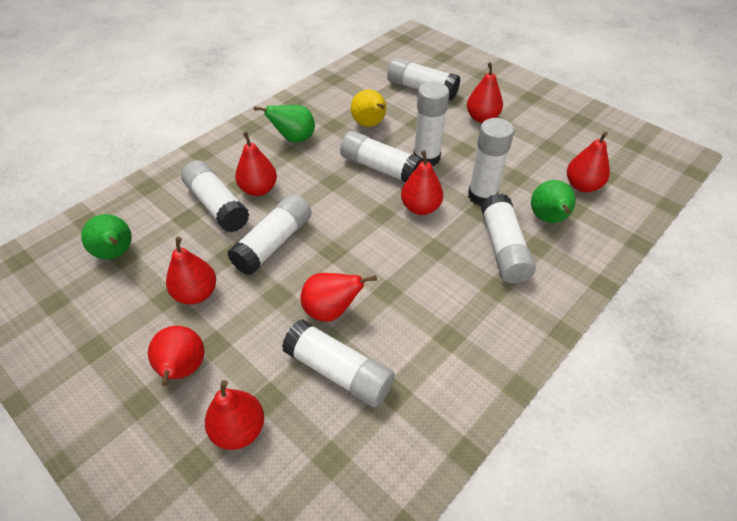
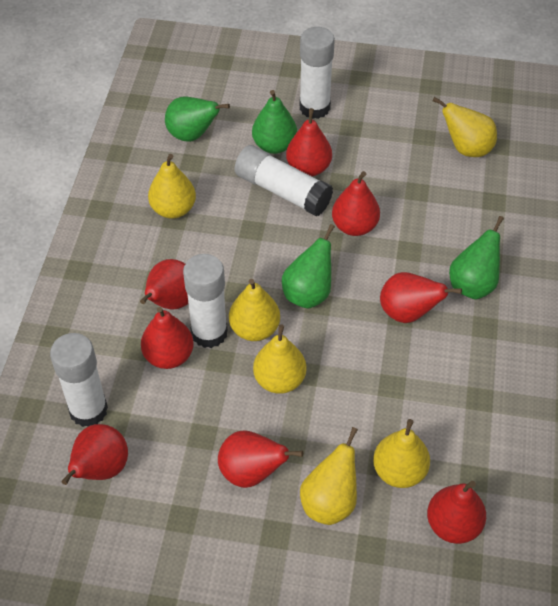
green pear: 3 -> 4
white glue stick: 8 -> 4
yellow pear: 1 -> 6

